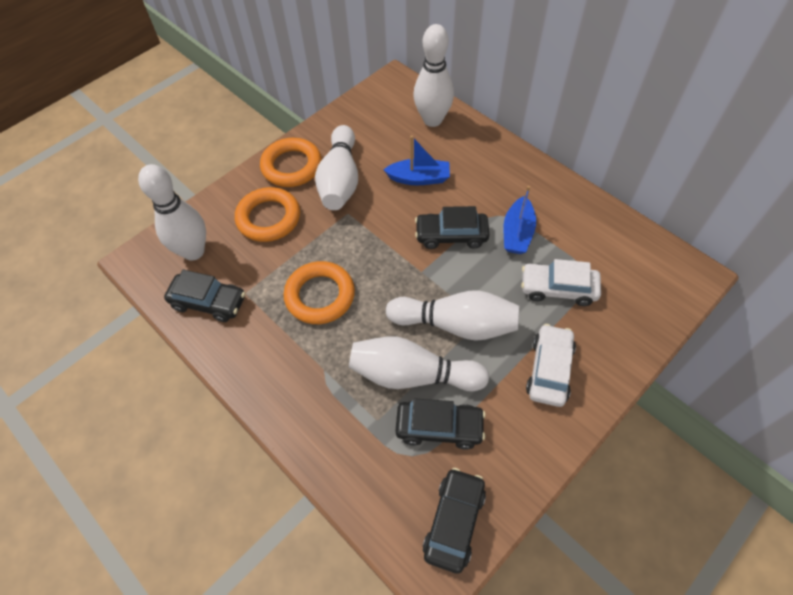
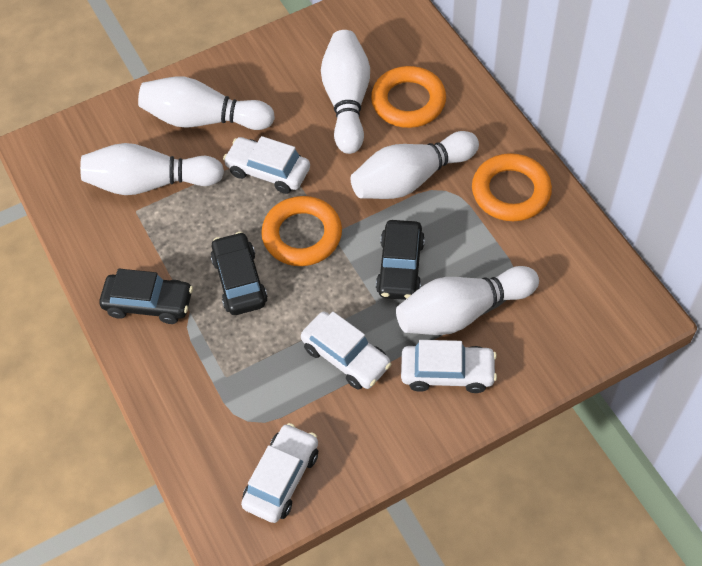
black car: 4 -> 3
blue boat: 2 -> 0
white car: 2 -> 4

